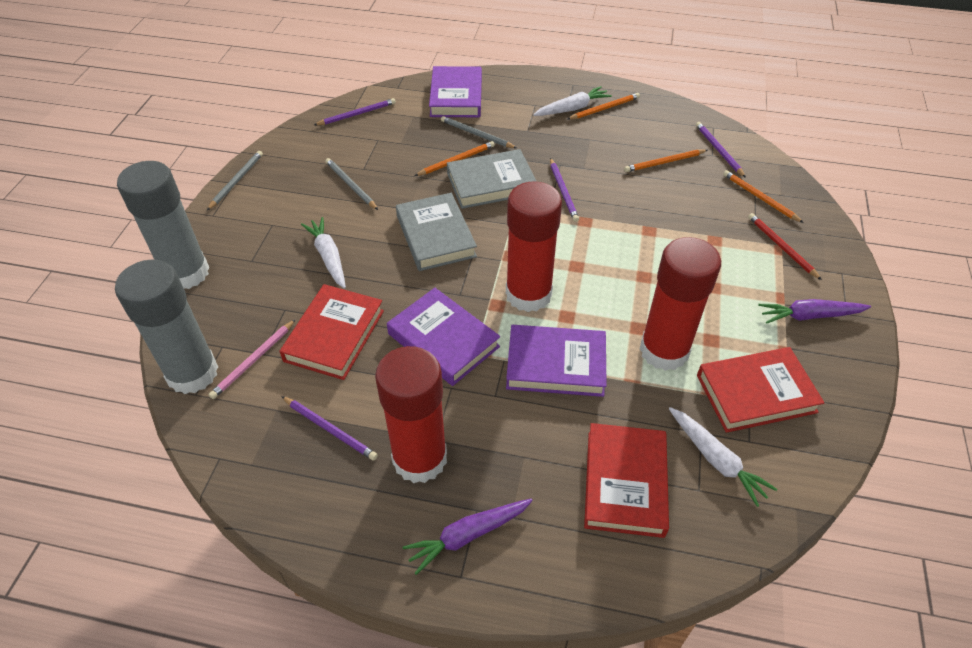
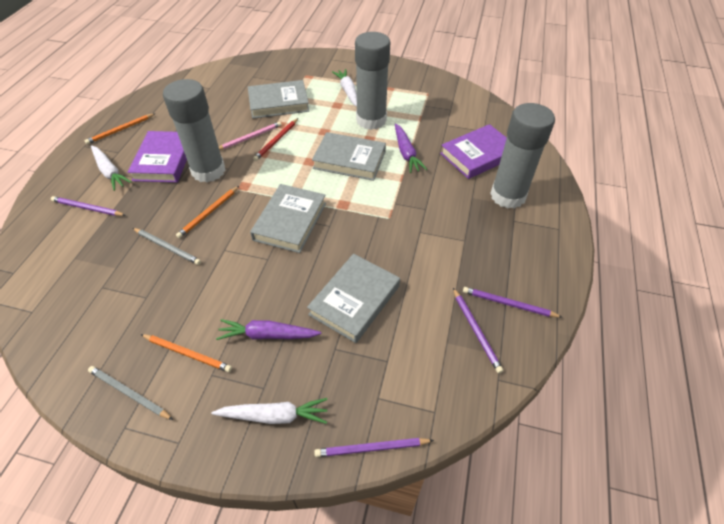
grey book: 2 -> 4
grey glue stick: 2 -> 3
grey pencil: 3 -> 2
orange pencil: 4 -> 3
purple book: 3 -> 2
red book: 3 -> 0
red glue stick: 3 -> 0

